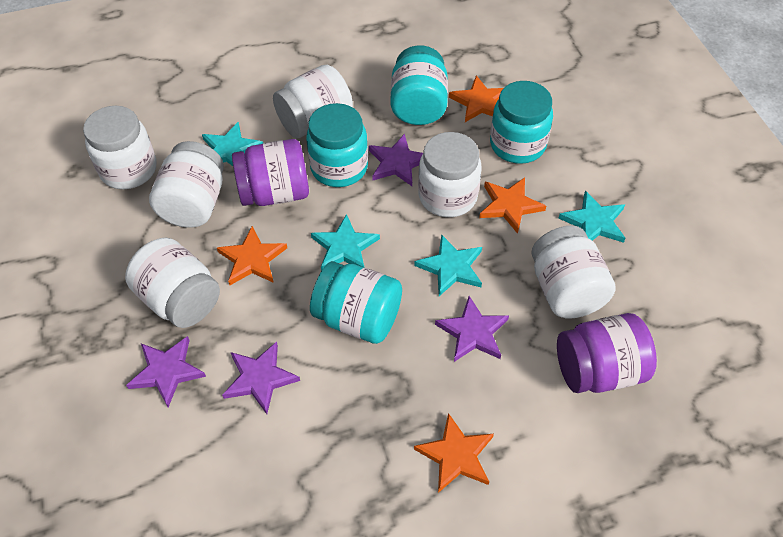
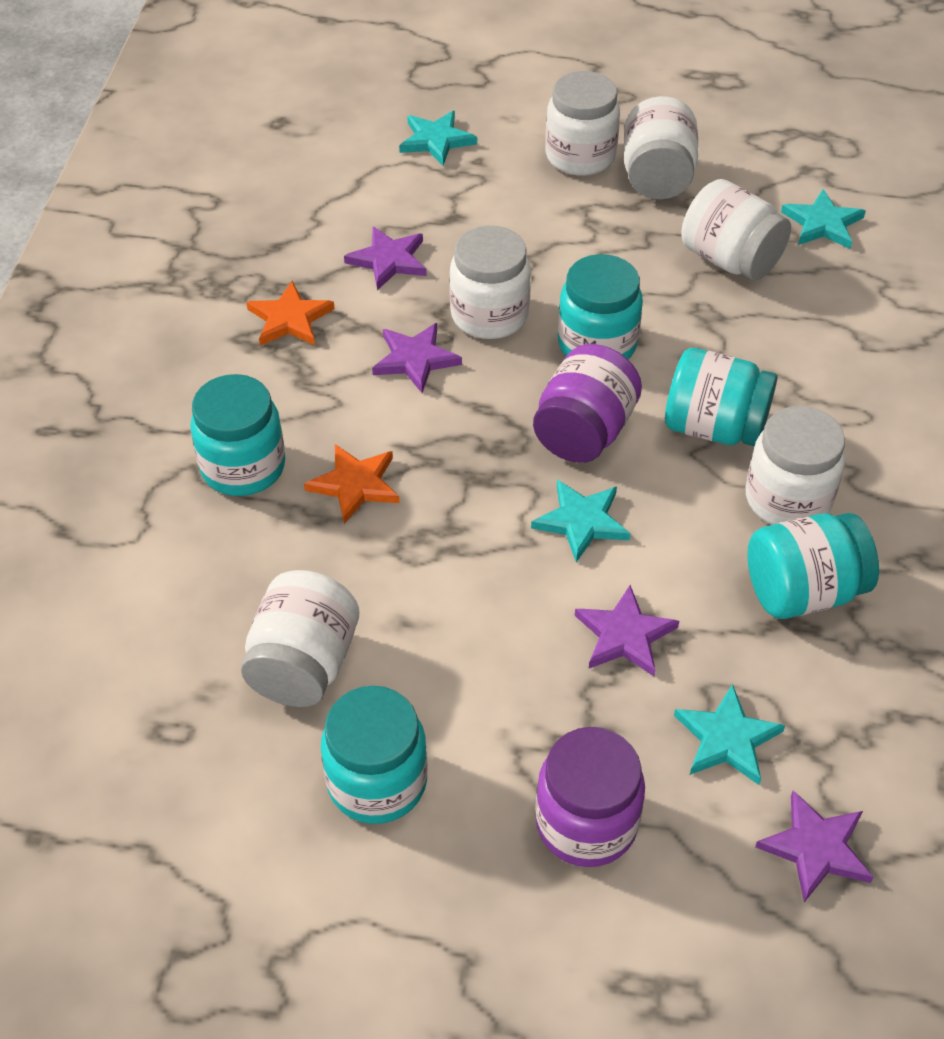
orange star: 4 -> 2
turquoise jar: 4 -> 5

